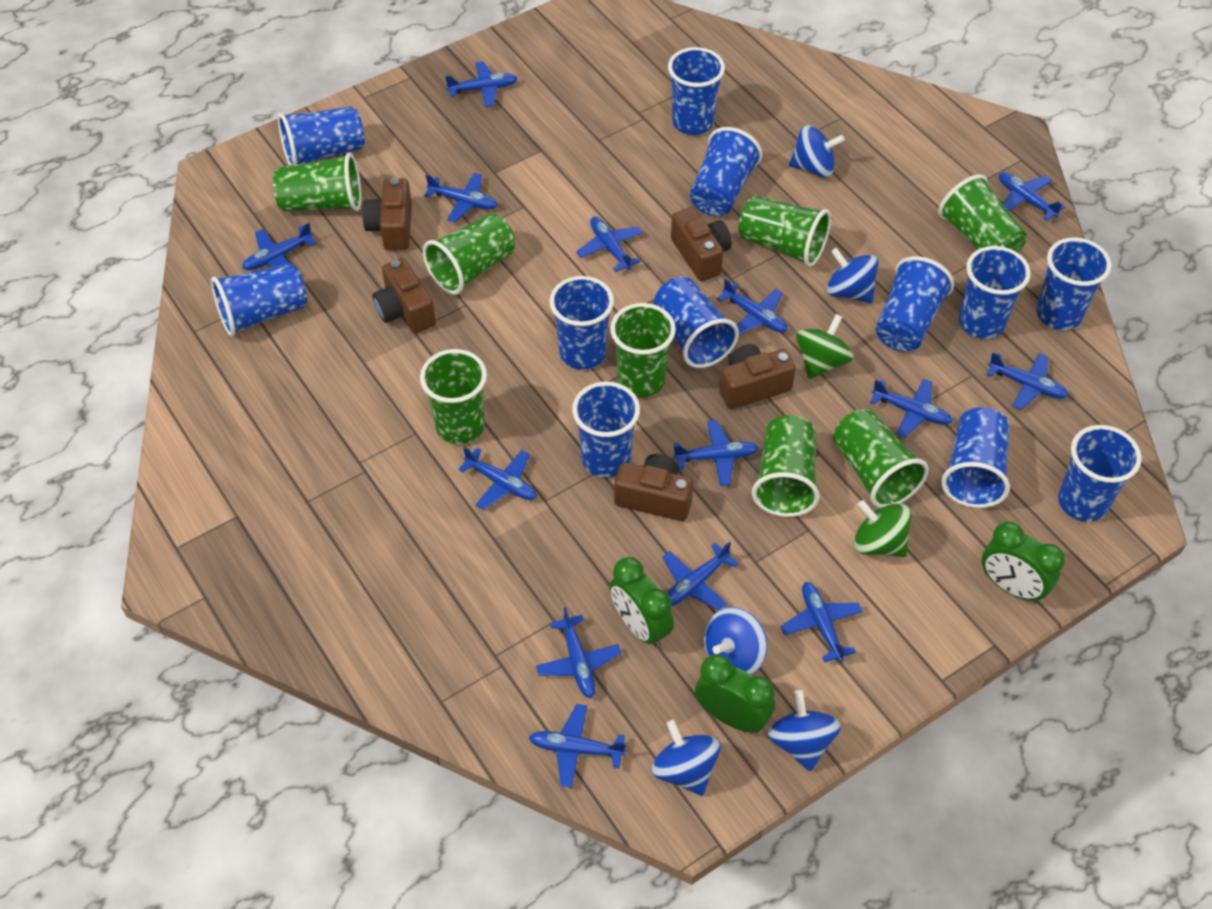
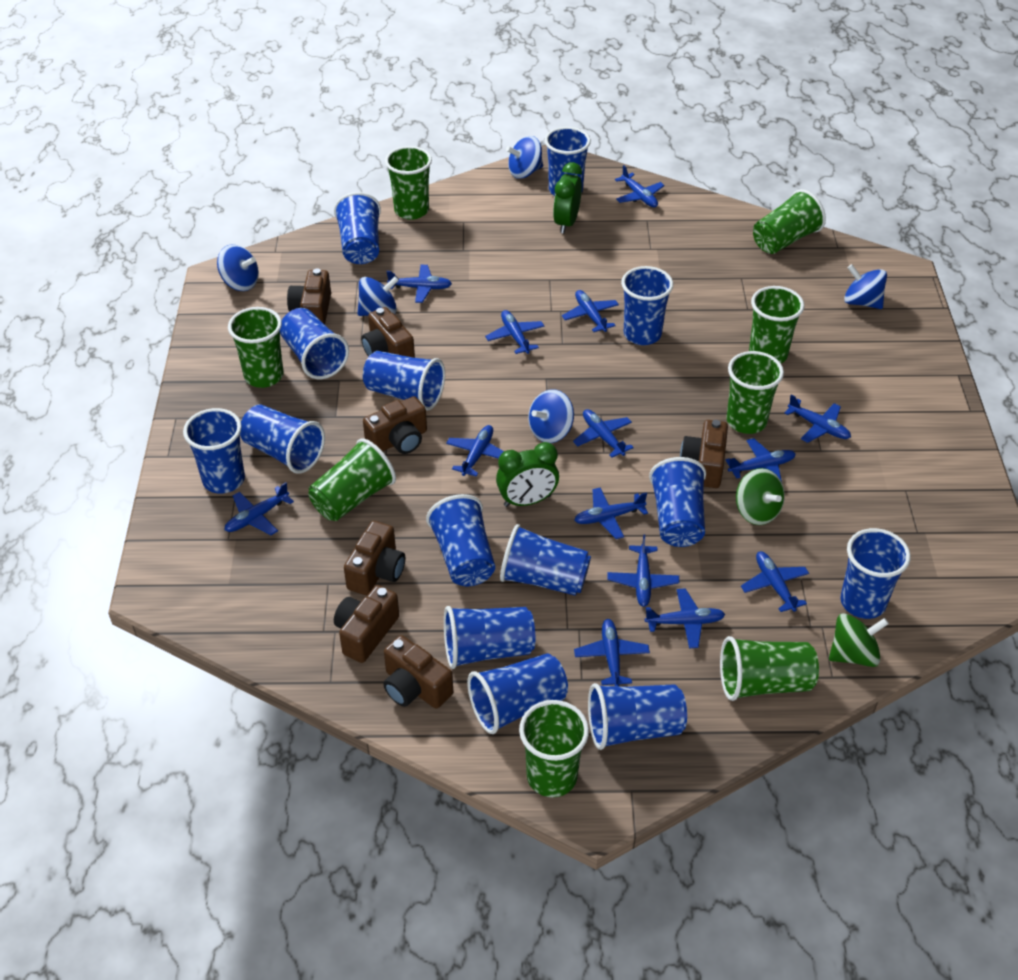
blue cup: 12 -> 14
brown camera: 5 -> 7
green clock: 3 -> 2

